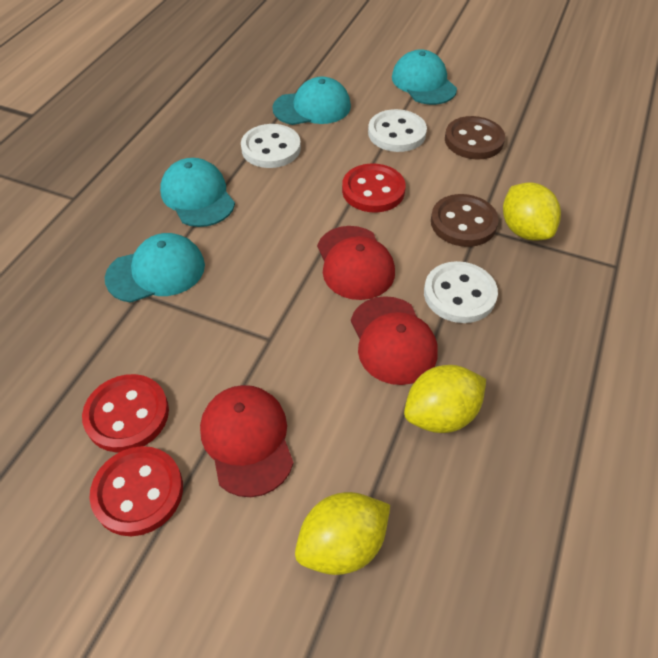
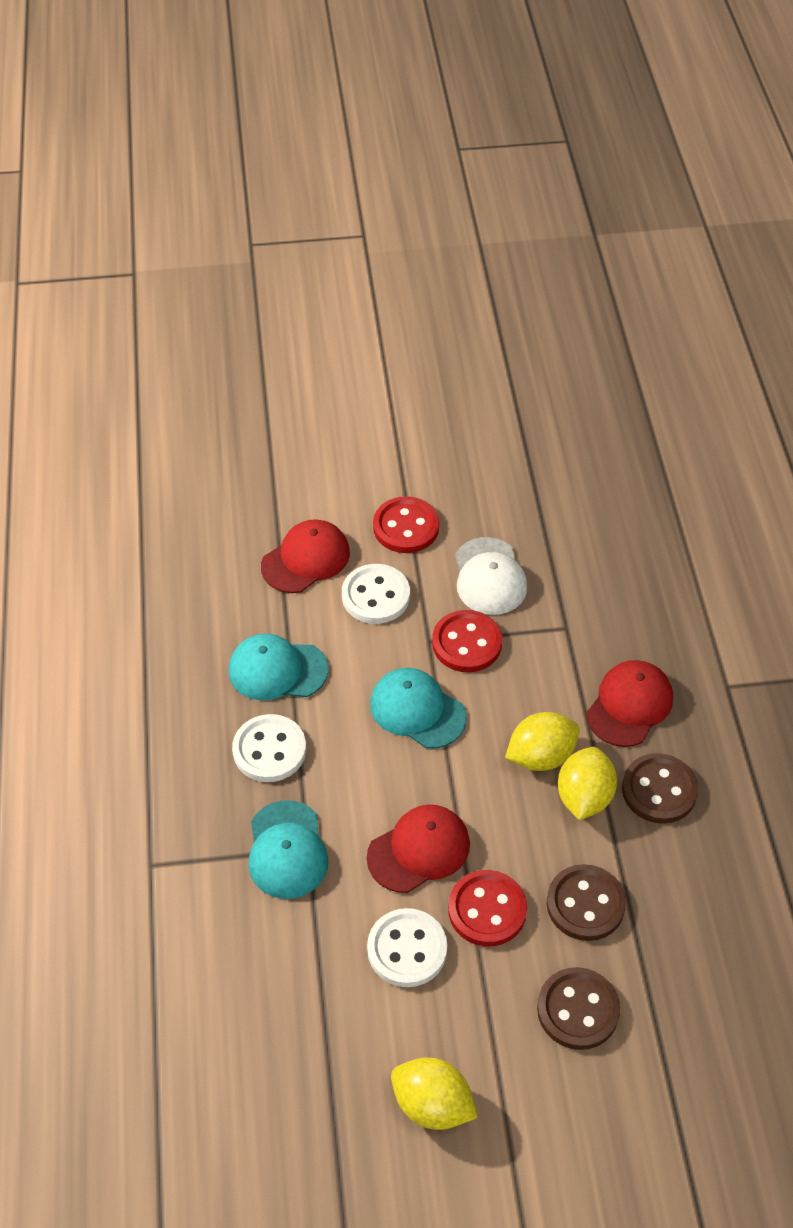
brown button: 2 -> 3
turquoise cap: 4 -> 3
white cap: 0 -> 1

